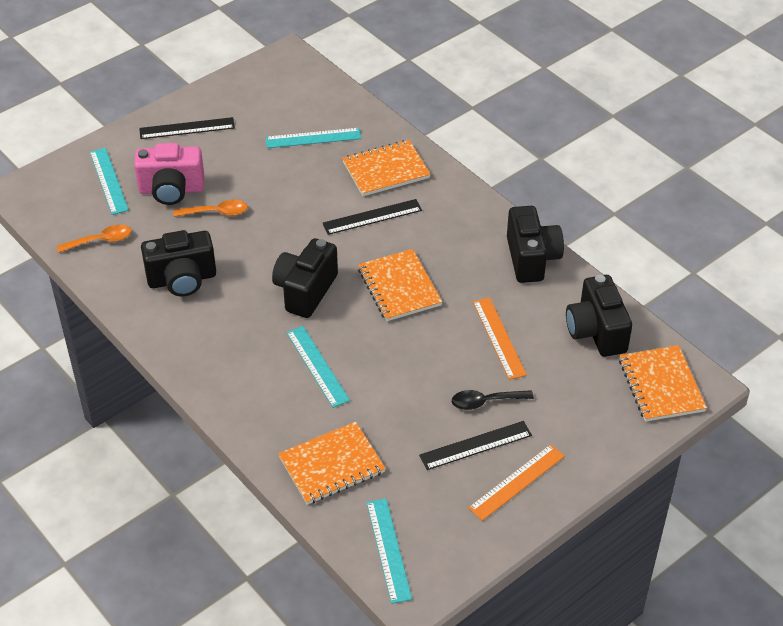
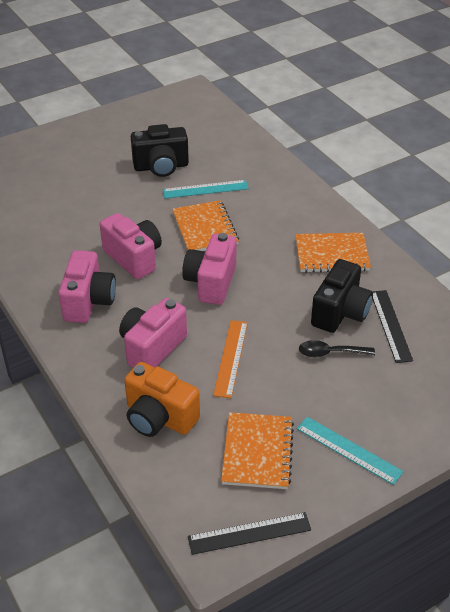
black camera: 4 -> 2
black ruler: 3 -> 2
orange camera: 0 -> 1
orange notebook: 4 -> 3
orange ruler: 2 -> 1
orange spoon: 2 -> 0
pink camera: 1 -> 4
turquoise ruler: 4 -> 2

